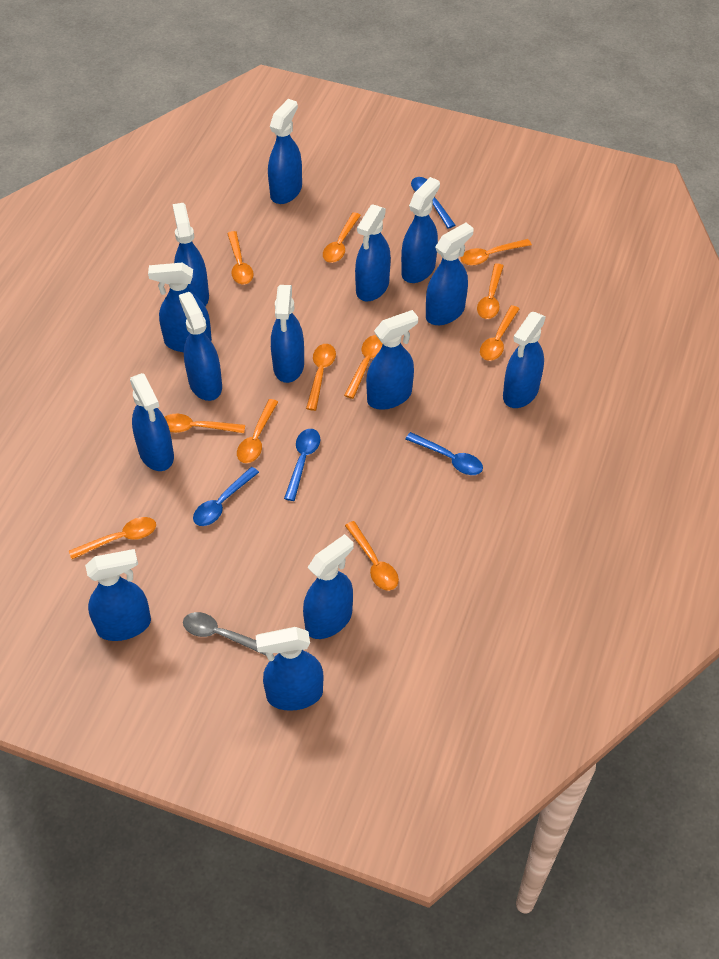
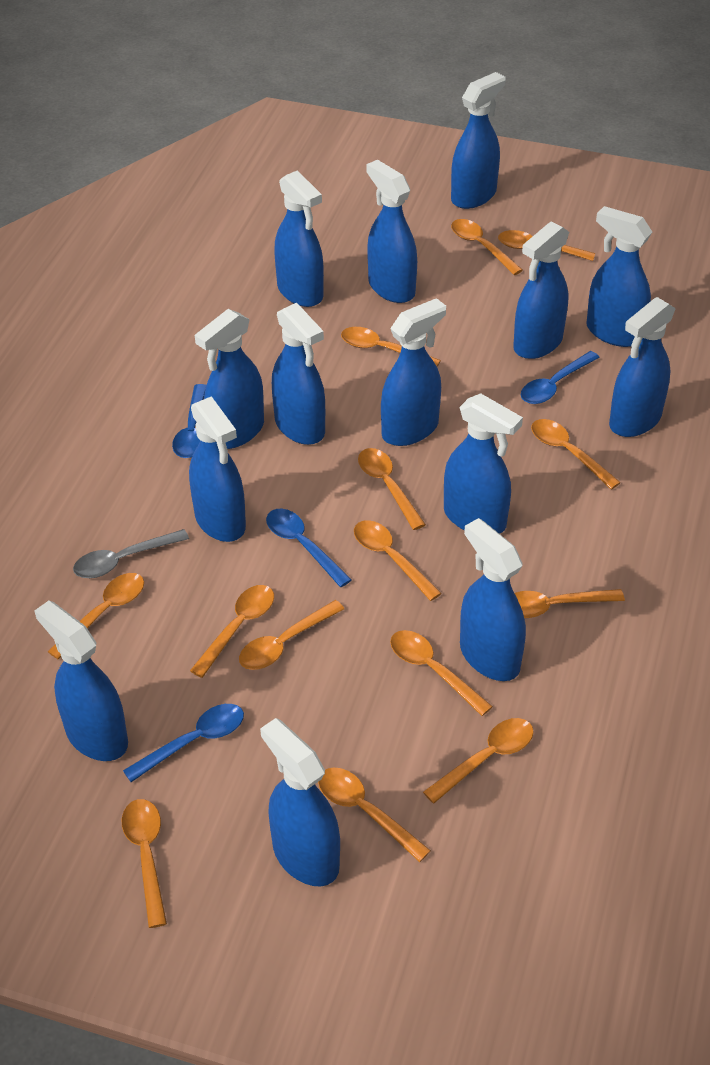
orange spoon: 11 -> 14

